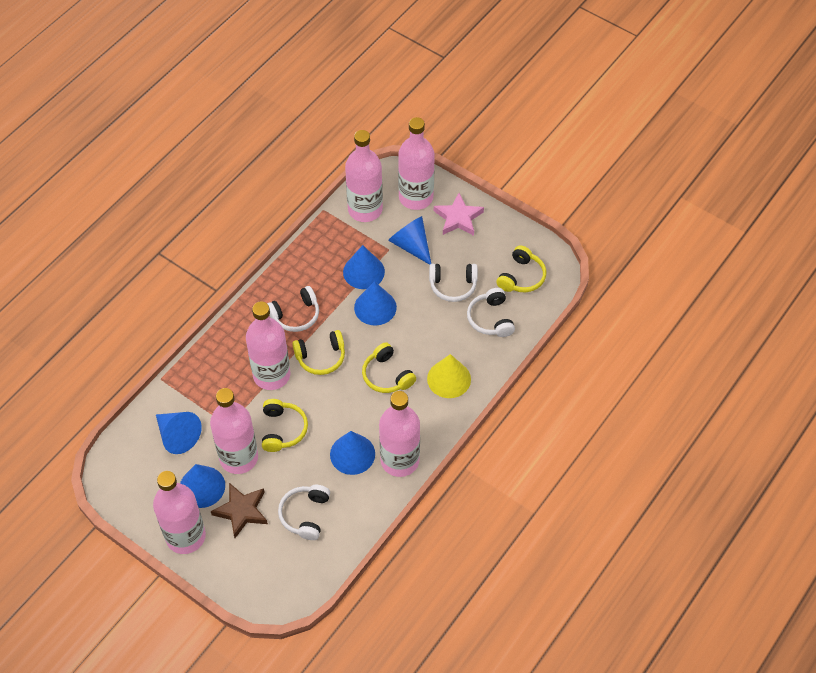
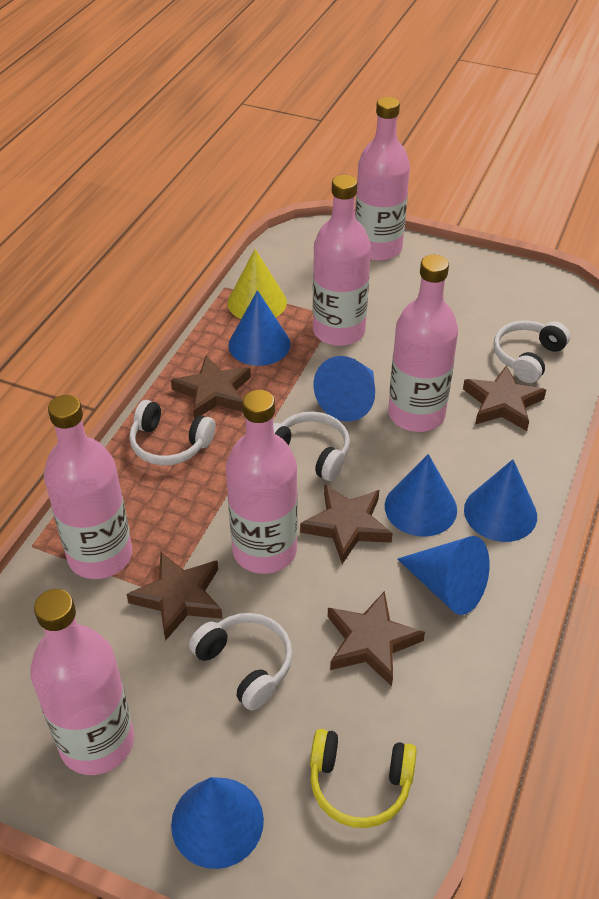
brown star: 1 -> 5
pink star: 1 -> 0
yellow headphones: 4 -> 1

